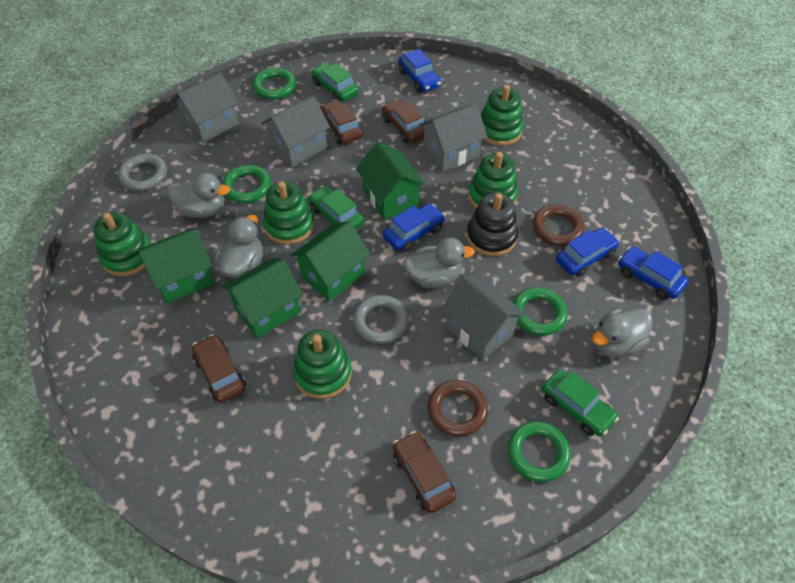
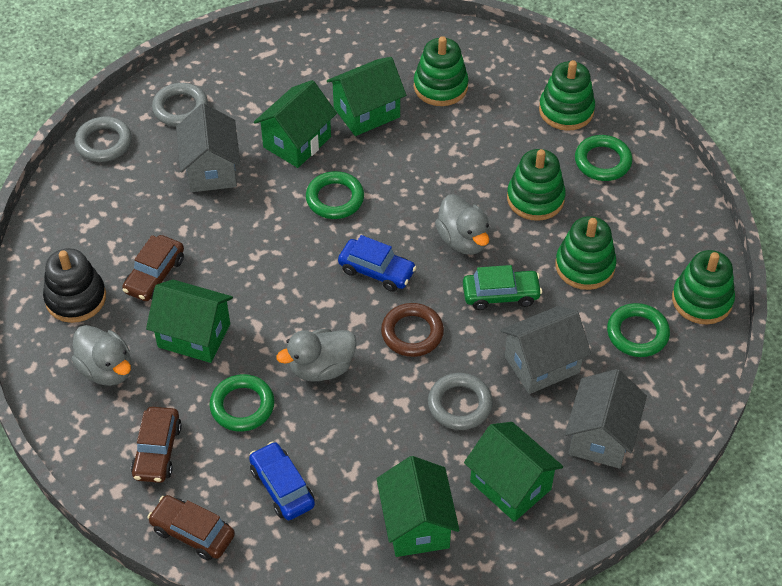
blue car: 4 -> 2
brown car: 4 -> 3
brown ring: 2 -> 1
green car: 3 -> 1
green house: 4 -> 5
grey duck: 4 -> 3
grey house: 4 -> 3
grey ring: 2 -> 3

